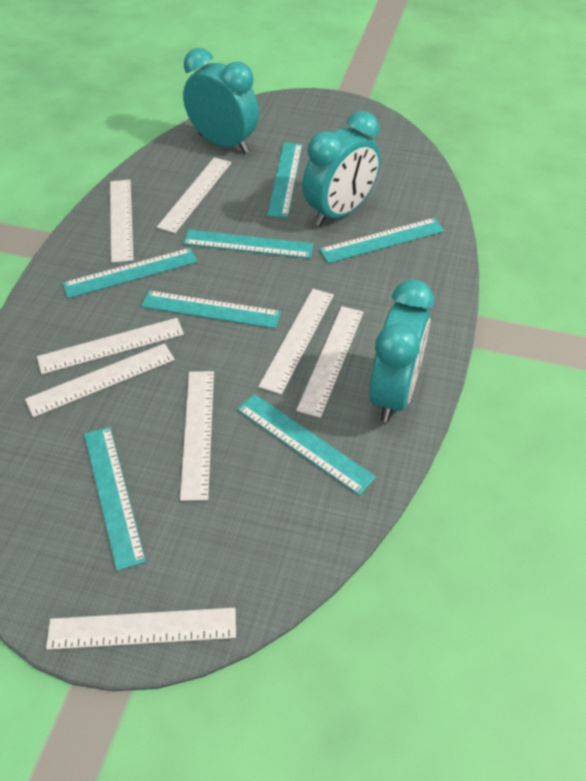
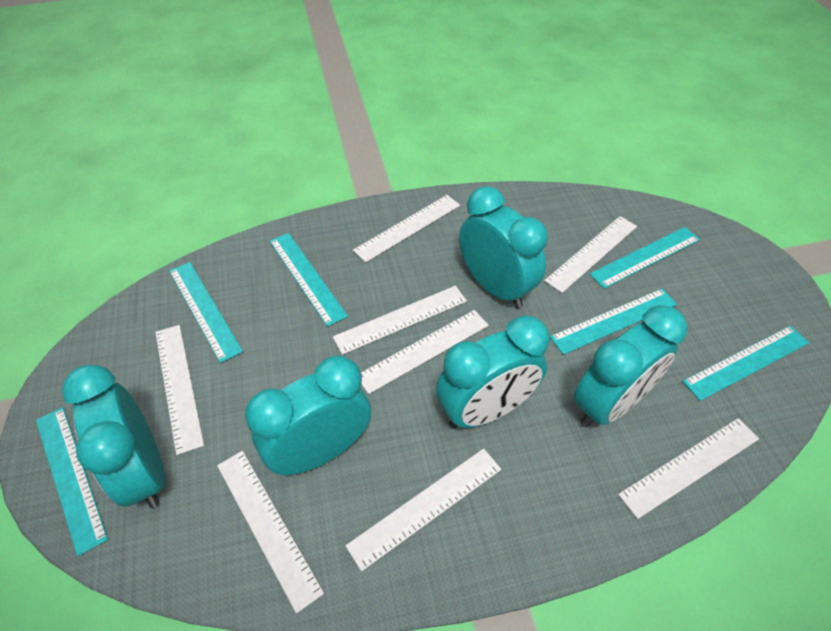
turquoise clock: 3 -> 5
turquoise ruler: 7 -> 6

